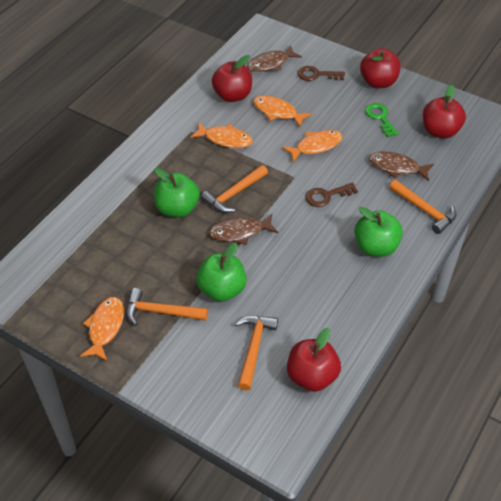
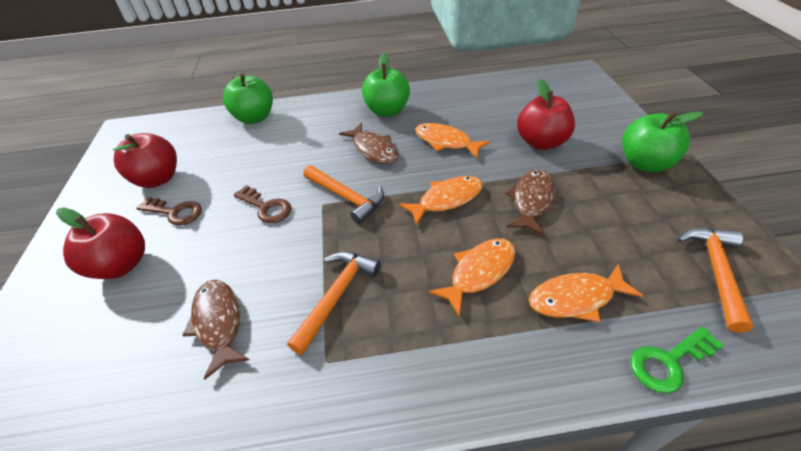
orange hammer: 4 -> 3
red apple: 4 -> 3

